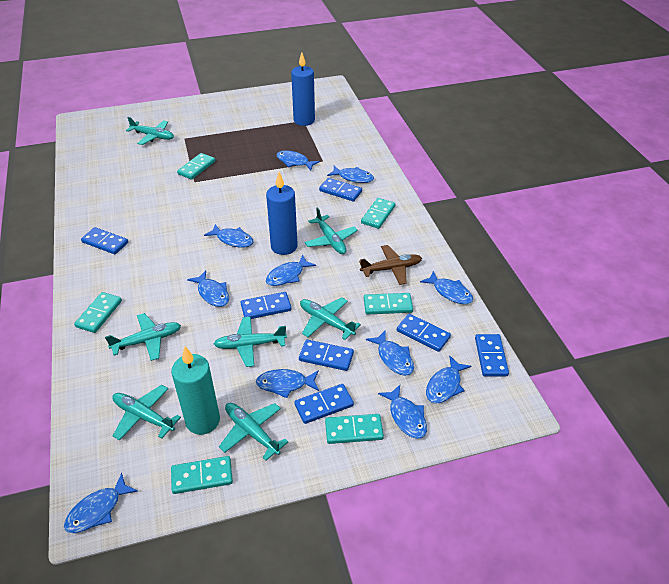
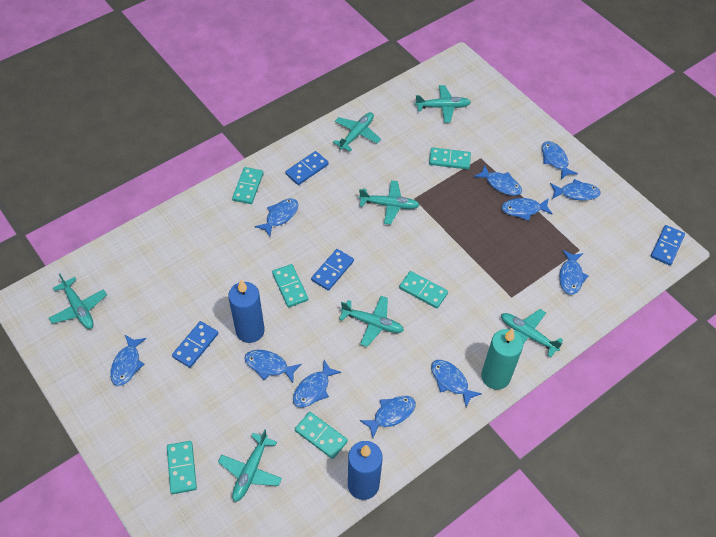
blue domino: 7 -> 4
brown plane: 1 -> 0

